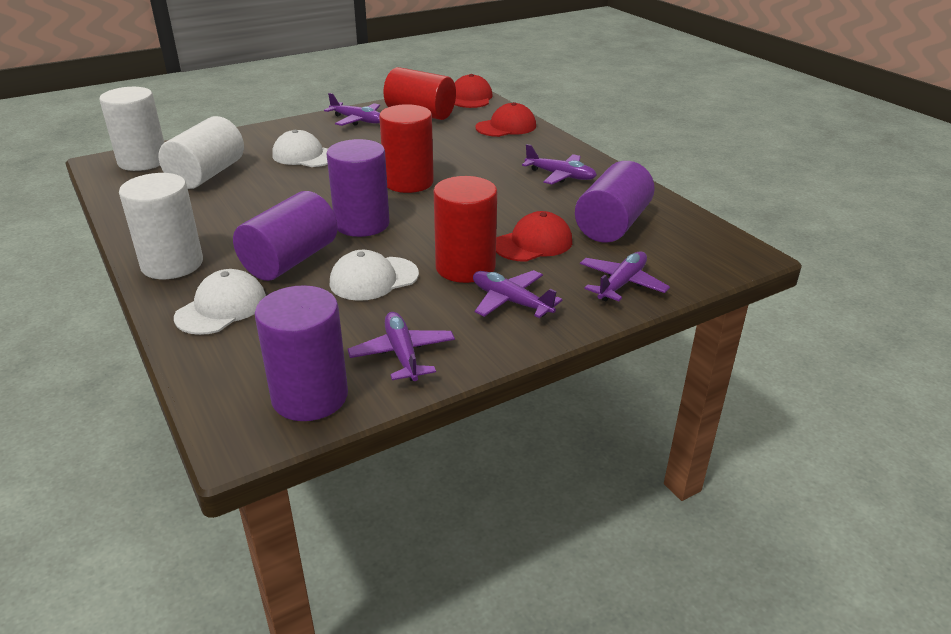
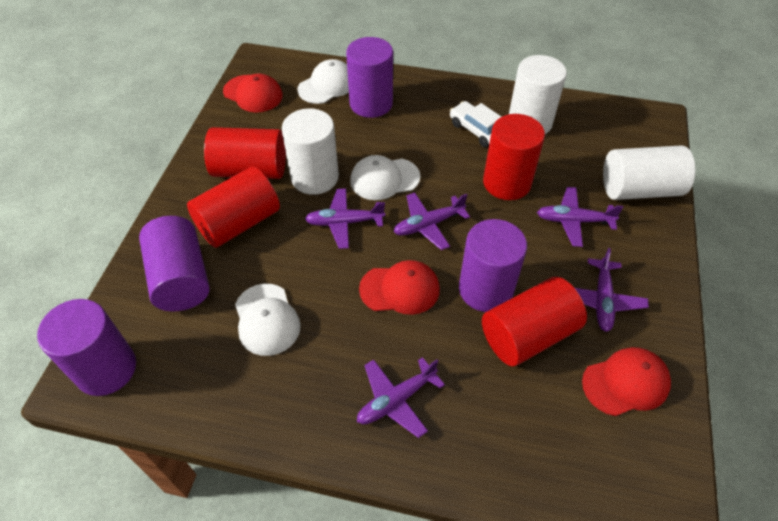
red cylinder: 3 -> 4
white car: 0 -> 1

